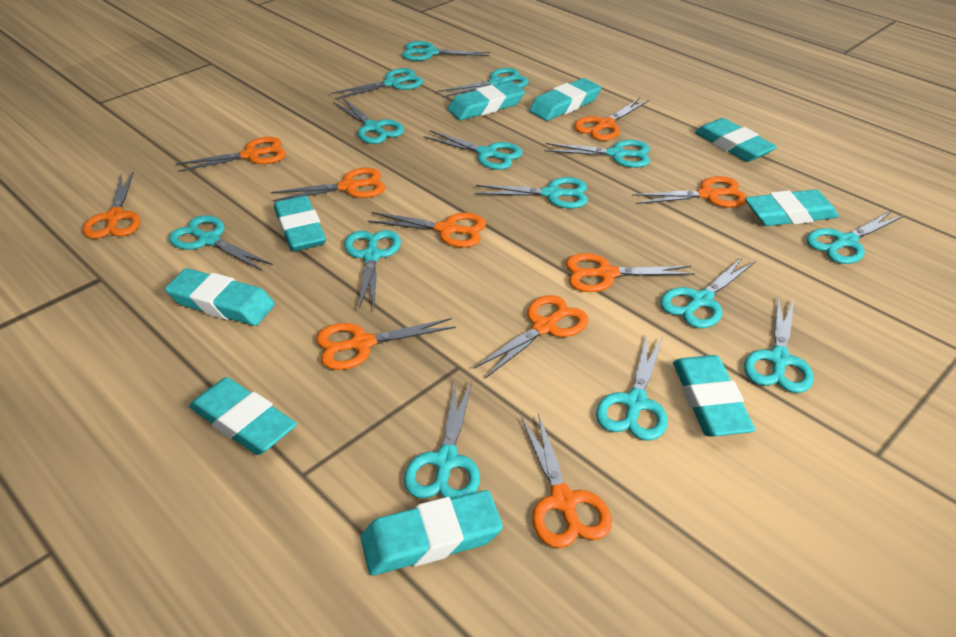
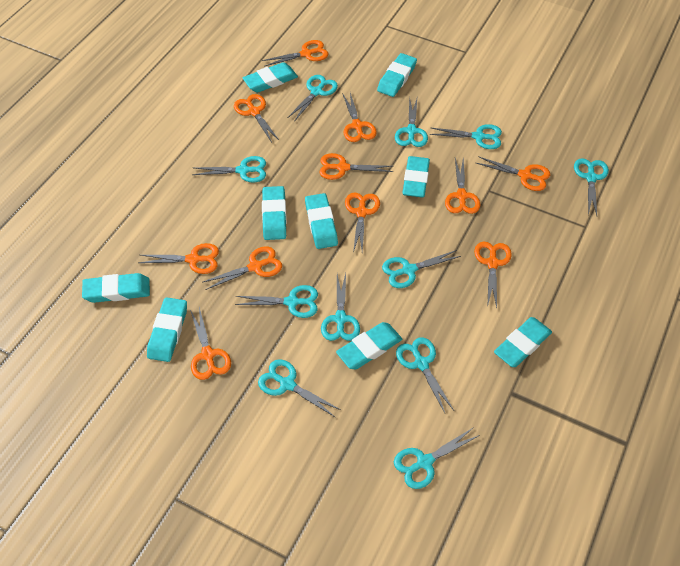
orange scissors: 10 -> 11
turquoise scissors: 14 -> 11

